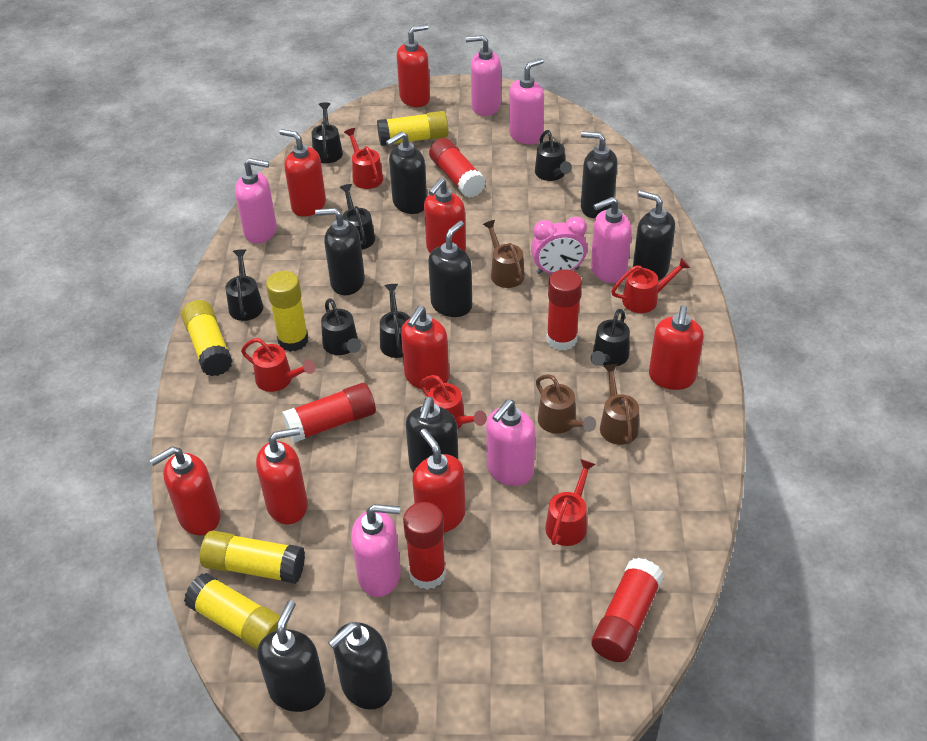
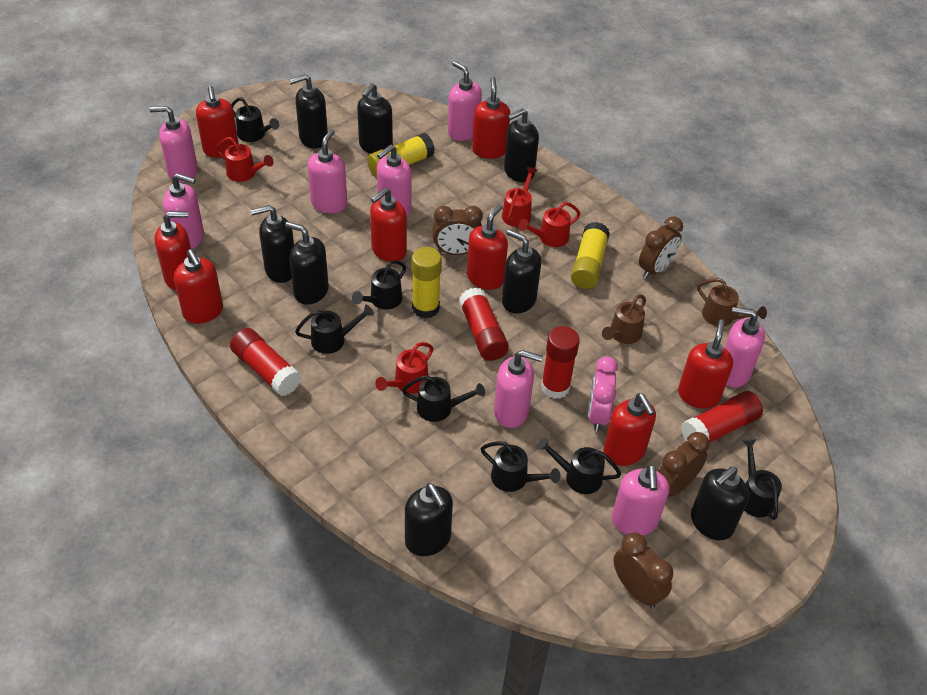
brown clock: 0 -> 4
brown watering can: 3 -> 2
pink soap dispenser: 6 -> 8
red glue stick: 5 -> 4
red watering can: 5 -> 4
yellow glue stick: 5 -> 3

